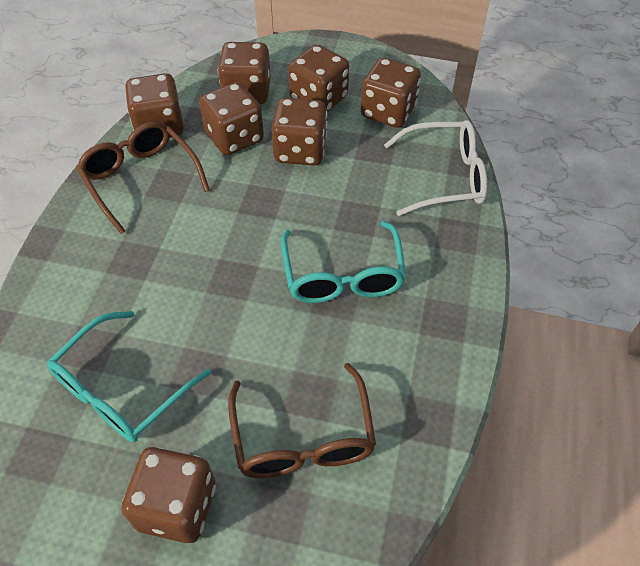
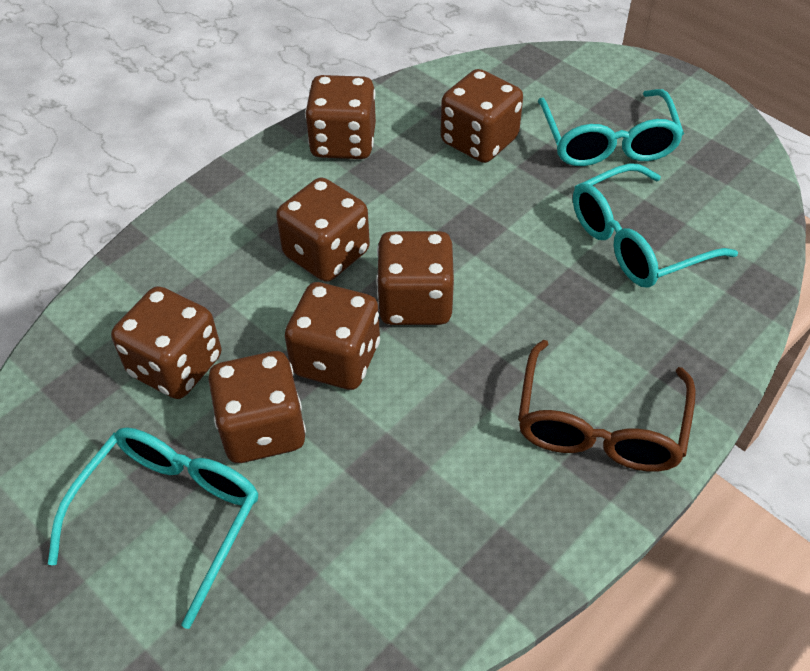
brown glasses: 2 -> 1
turquoise glasses: 2 -> 3
white glasses: 1 -> 0

